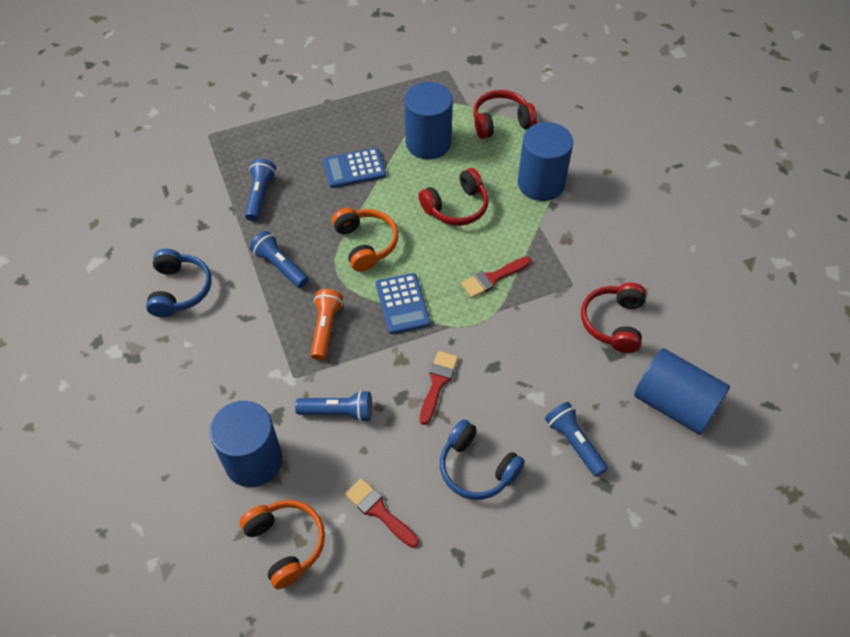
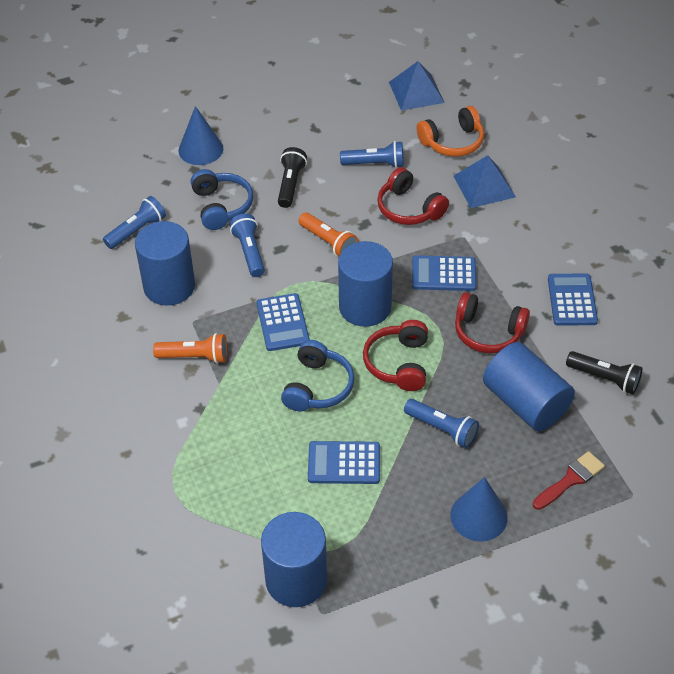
black flashlight: 0 -> 2
blue calculator: 2 -> 4
blue cone: 0 -> 2
blue pyramid: 0 -> 2
orange flashlight: 1 -> 2
orange headphones: 2 -> 1
red brush: 3 -> 1

